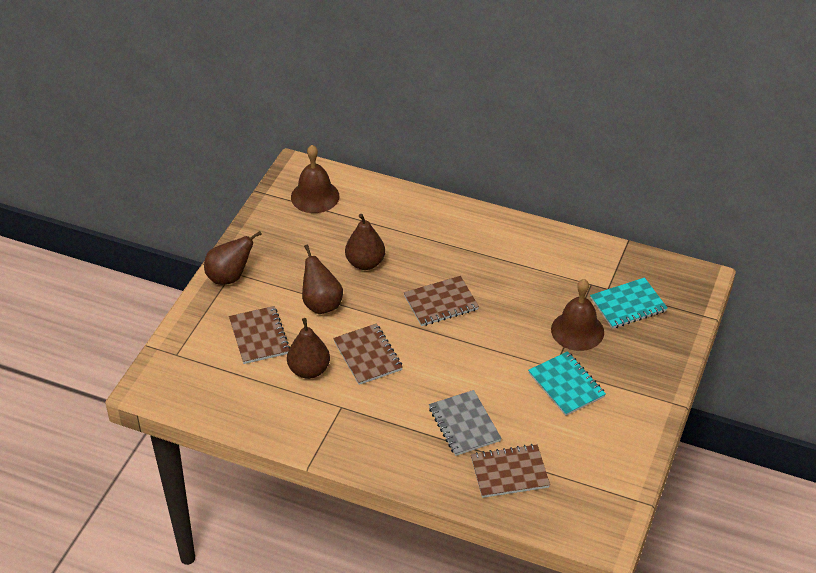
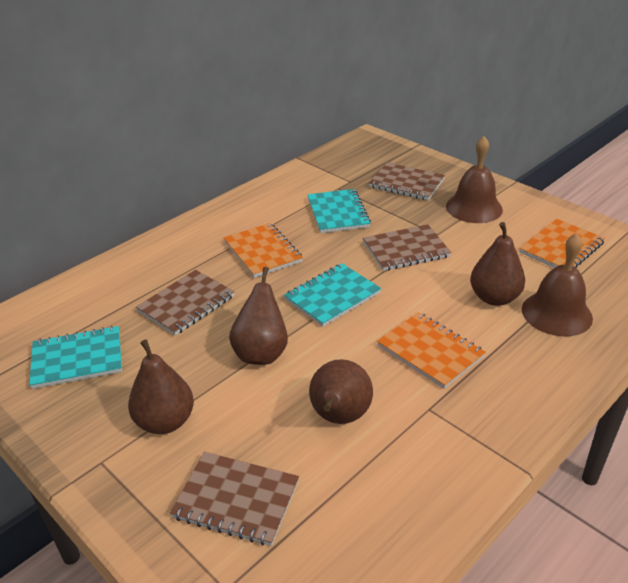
grey notebook: 1 -> 0
orange notebook: 0 -> 3
turquoise notebook: 2 -> 3

